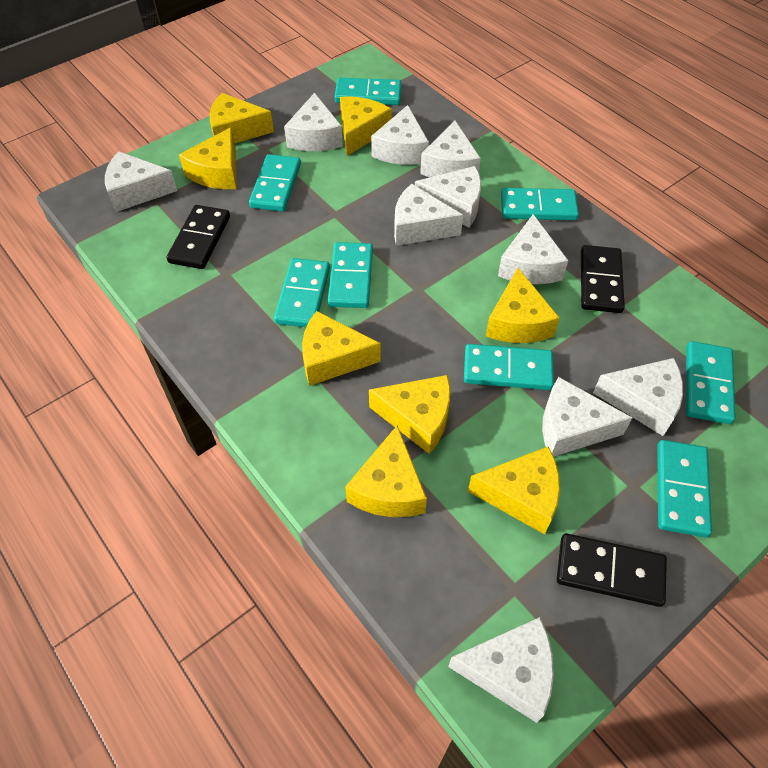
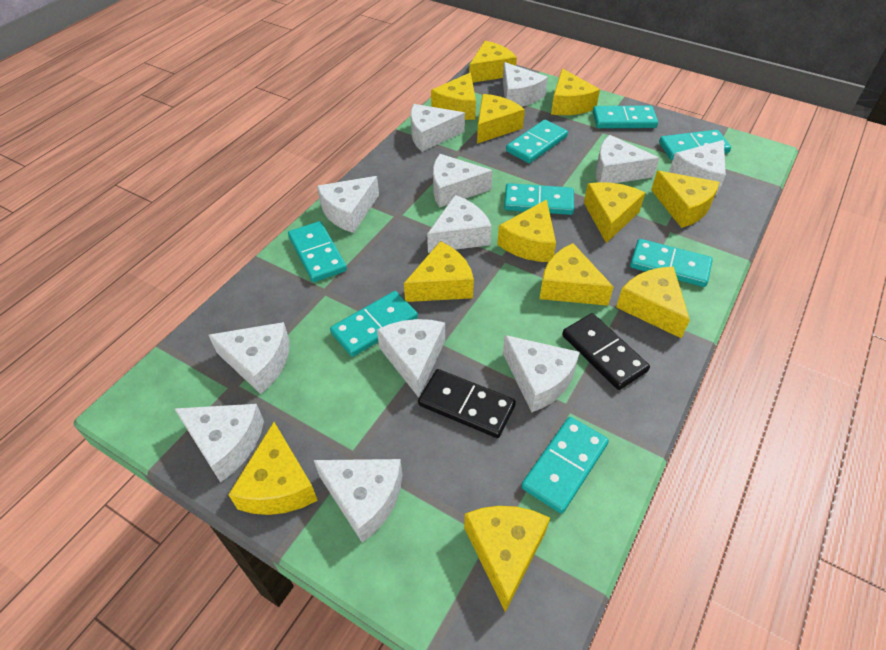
black domino: 3 -> 2
white cheese: 10 -> 12
yellow cheese: 8 -> 12

